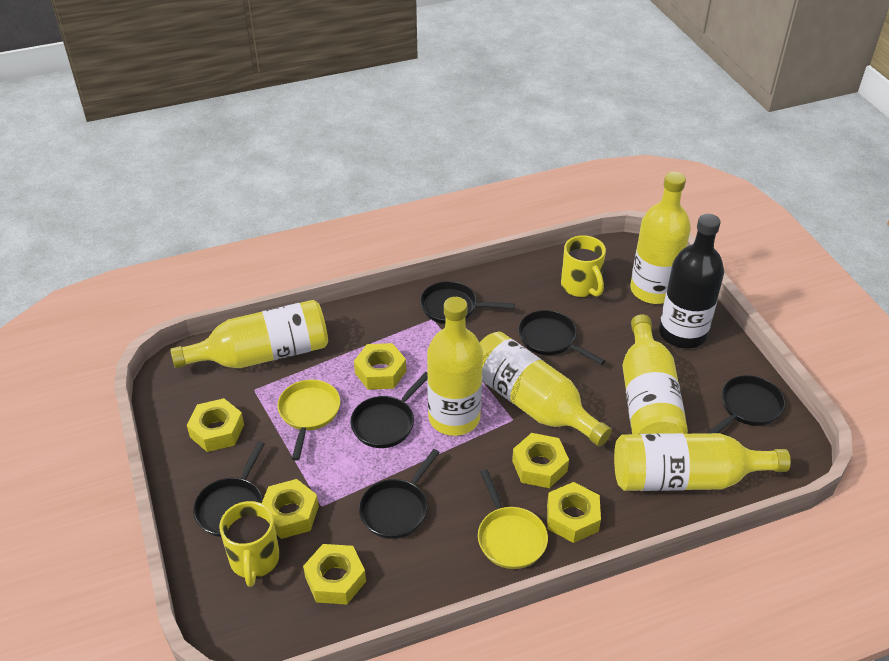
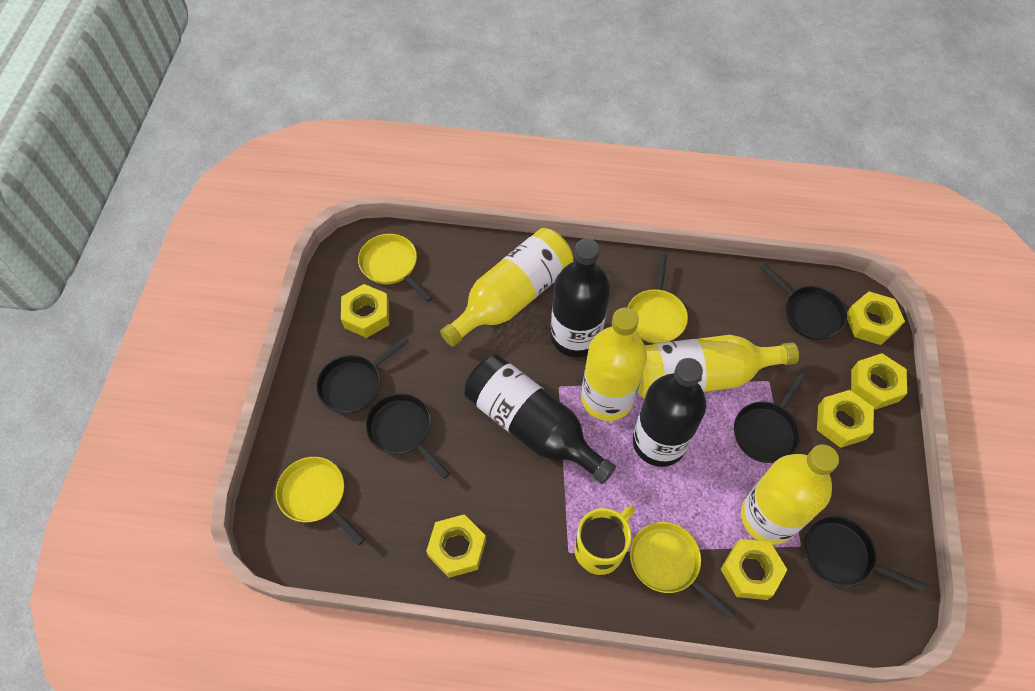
black bottle: 1 -> 3
black pan: 6 -> 5
yellow bottle: 6 -> 4
yellow mug: 2 -> 1
yellow pan: 2 -> 4

